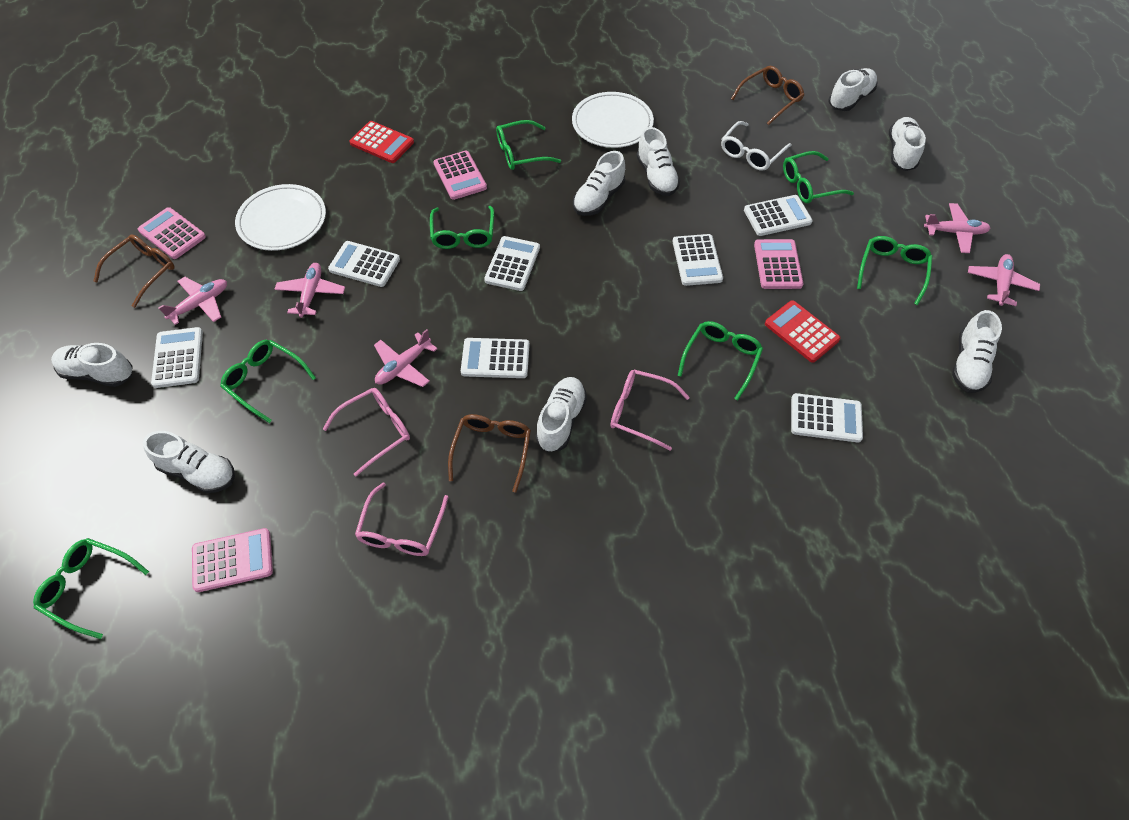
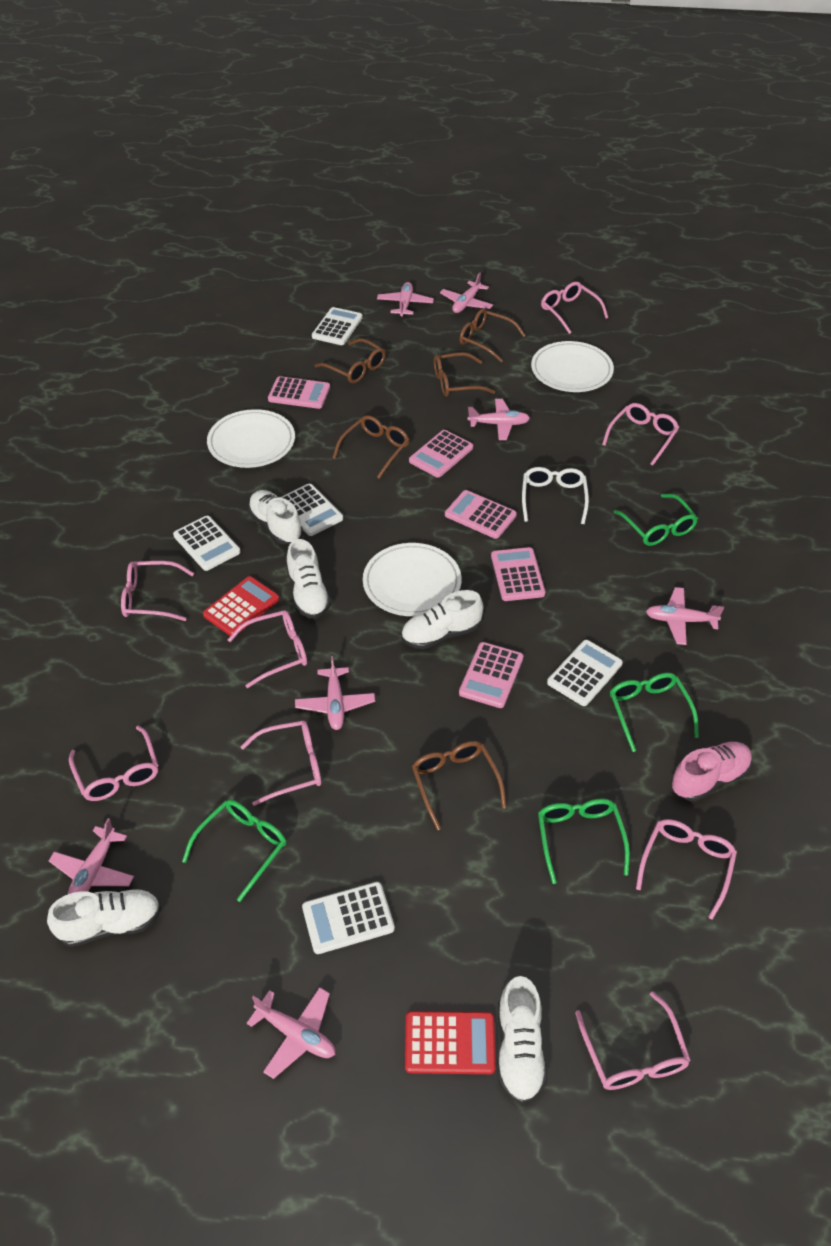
brown glasses: 3 -> 5
green glasses: 7 -> 4
pink calculator: 4 -> 5
pink glasses: 3 -> 8
pink plane: 5 -> 7
pink shoe: 0 -> 1
white calculator: 7 -> 5
white plate: 2 -> 3
white shoe: 8 -> 5

